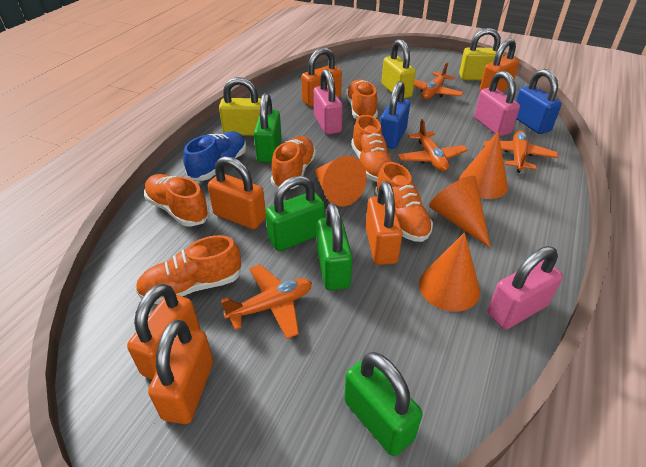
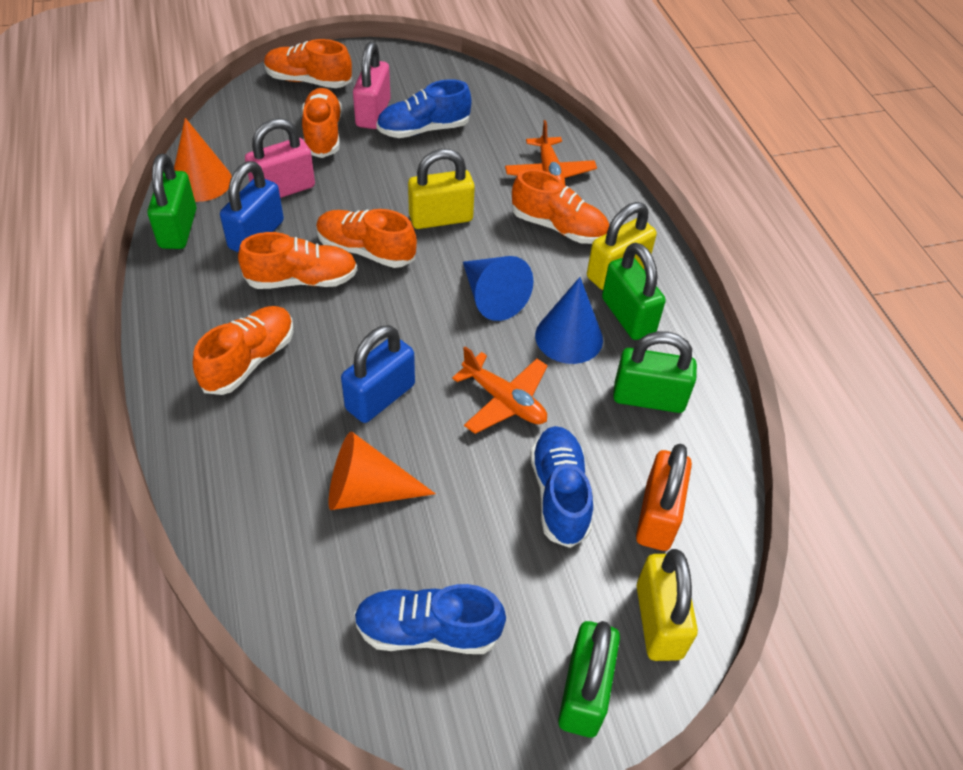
blue cone: 0 -> 2
blue shoe: 1 -> 3
orange cone: 4 -> 2
orange padlock: 6 -> 1
orange plane: 4 -> 2
pink padlock: 3 -> 2

